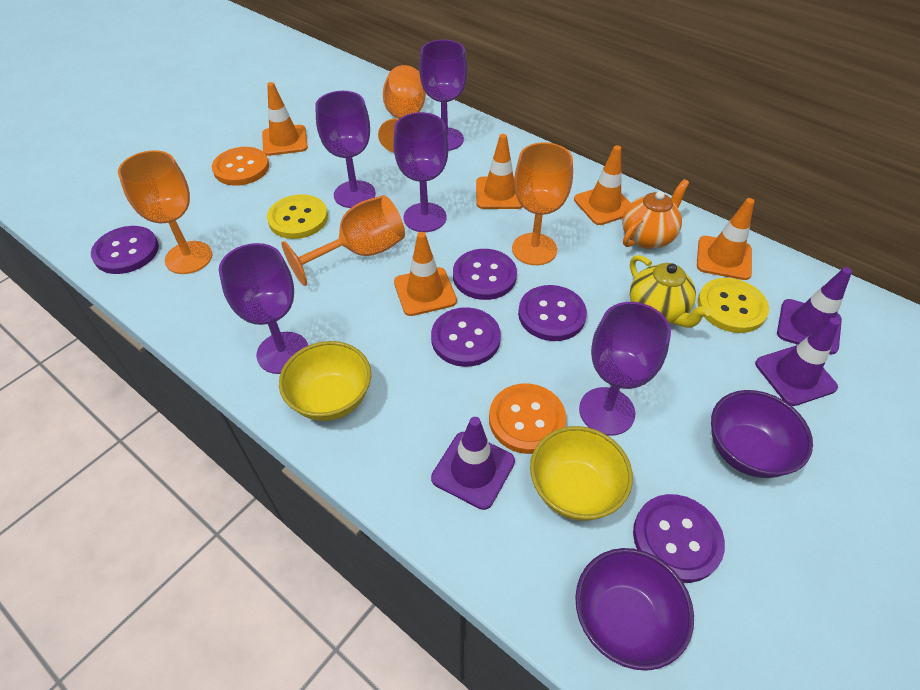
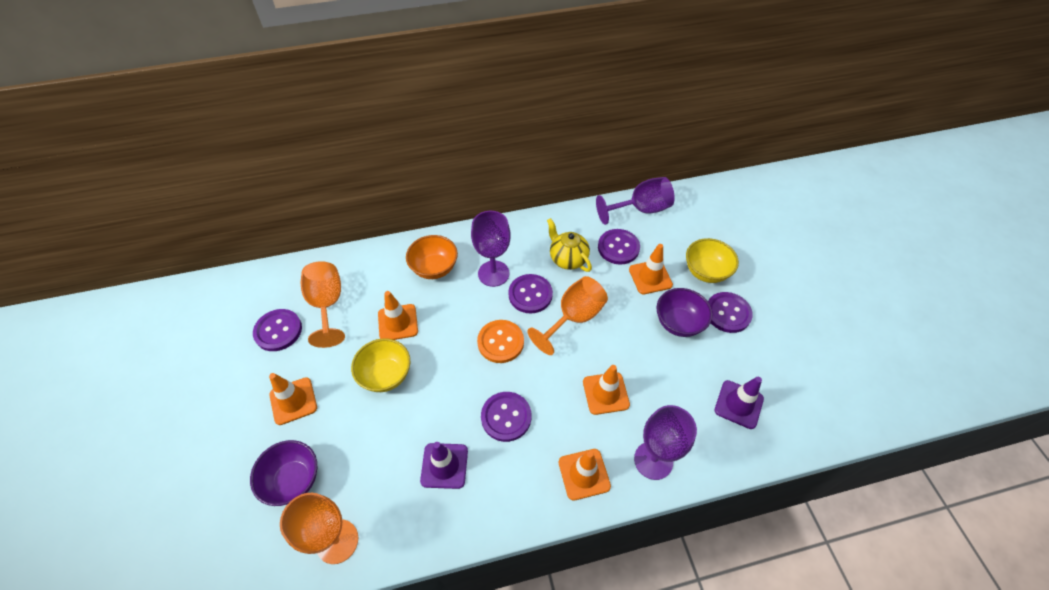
orange bowl: 0 -> 1
orange button: 2 -> 1
orange goblet: 4 -> 3
orange teapot: 1 -> 0
purple goblet: 5 -> 3
purple traffic cone: 3 -> 2
yellow button: 2 -> 0

